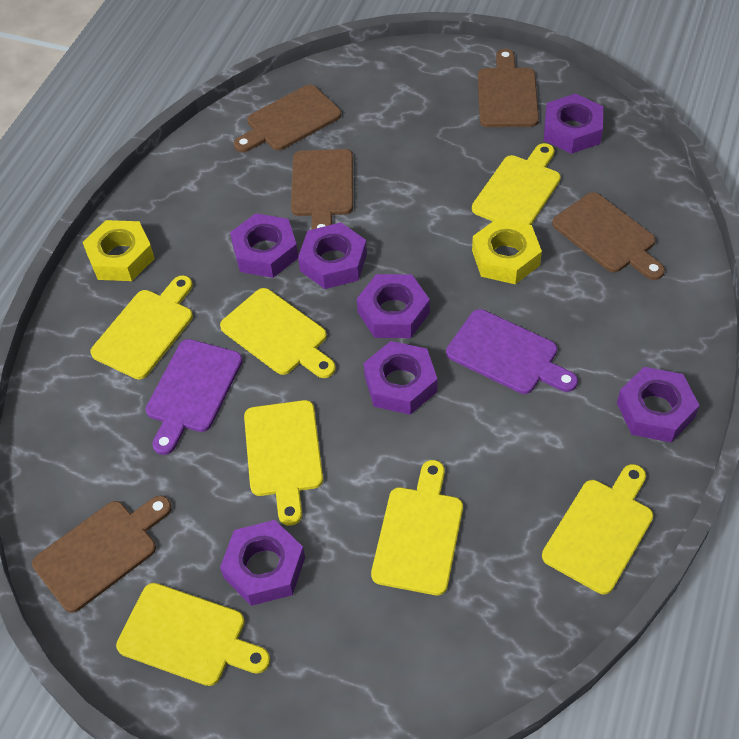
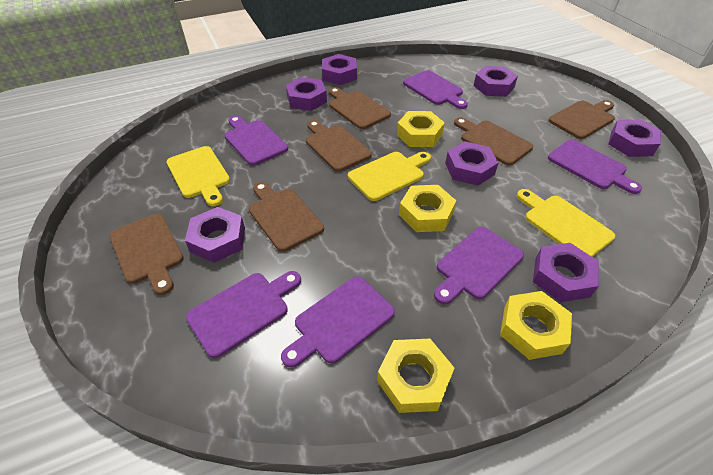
brown cutting board: 5 -> 6
purple cutting board: 2 -> 6
yellow cutting board: 7 -> 3
yellow nut: 2 -> 4

